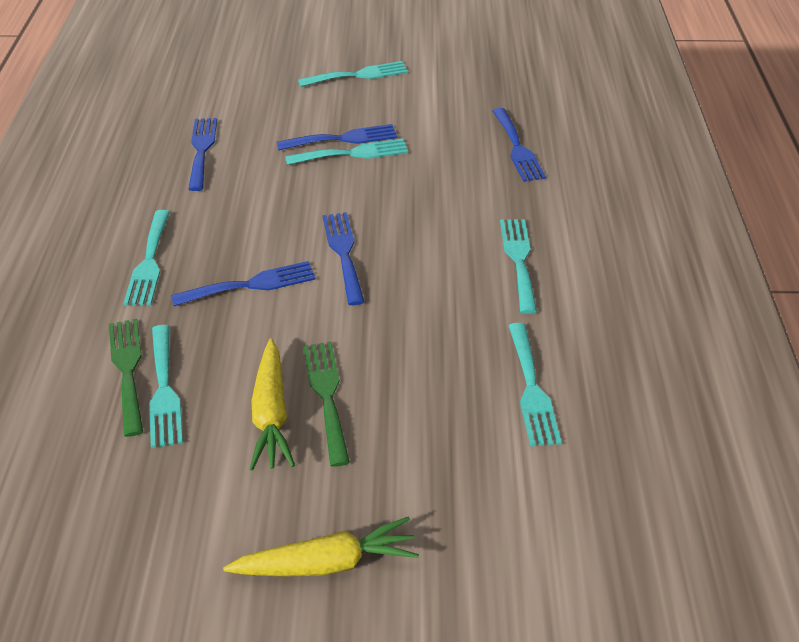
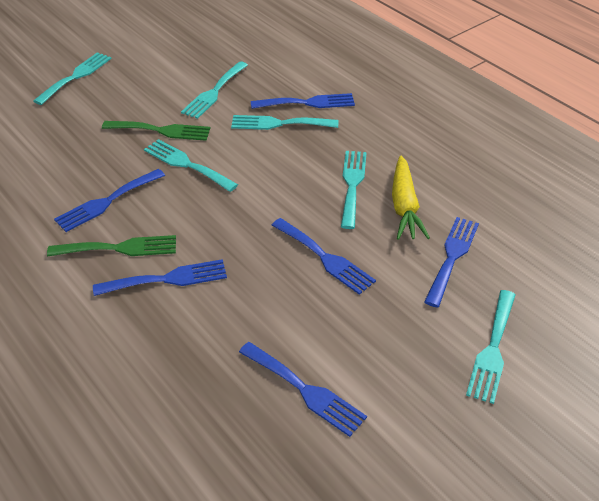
blue fork: 5 -> 6
yellow carrot: 2 -> 1

